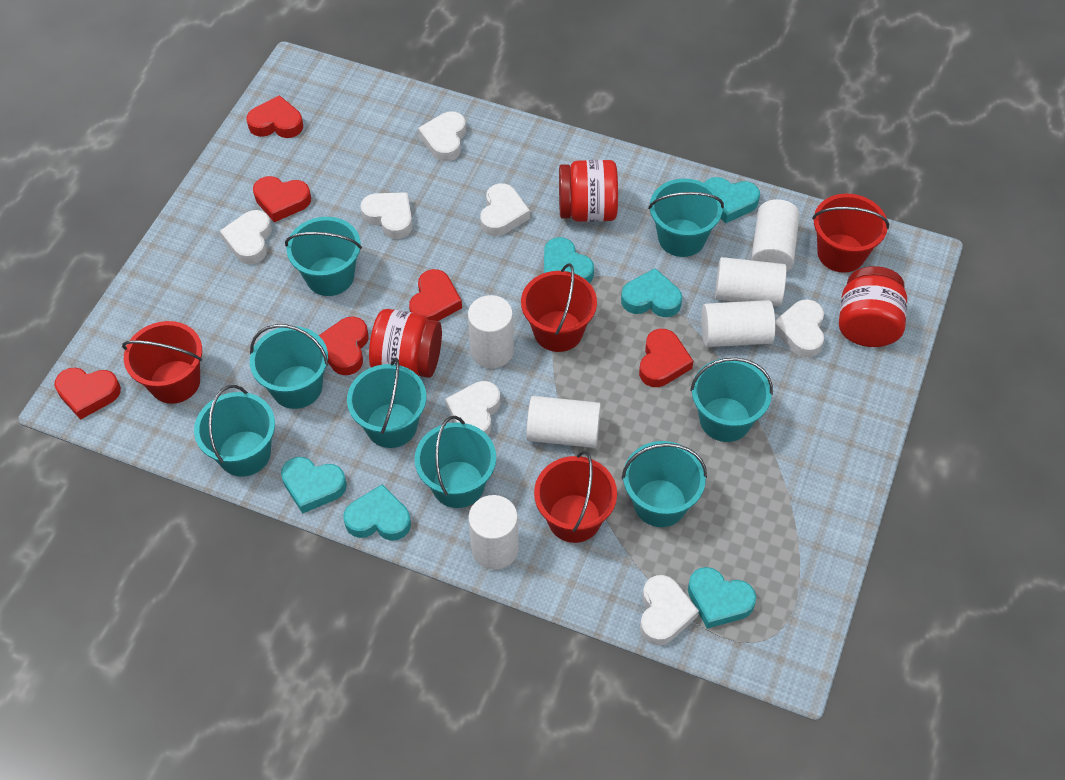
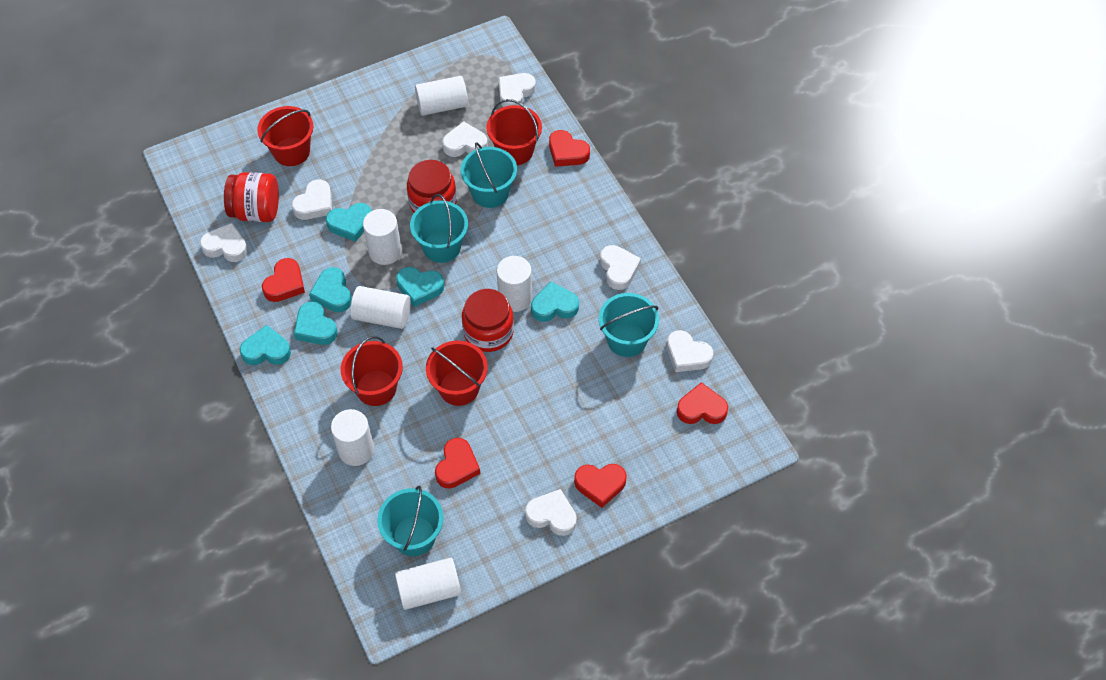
red heart: 6 -> 5
turquoise bucket: 8 -> 4

